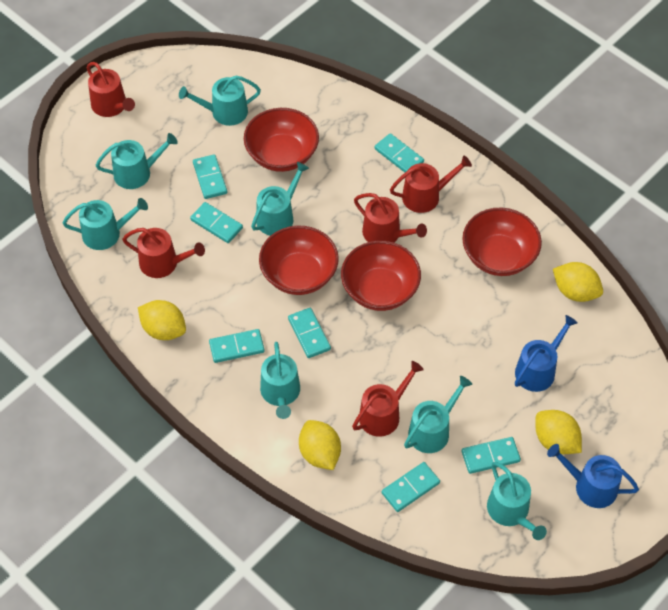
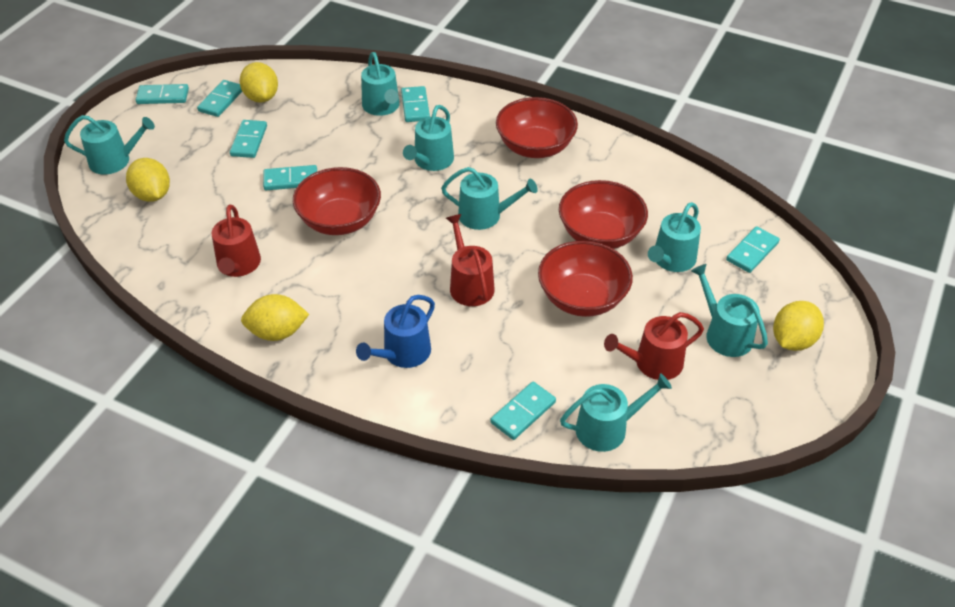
blue watering can: 2 -> 1
red watering can: 5 -> 3

